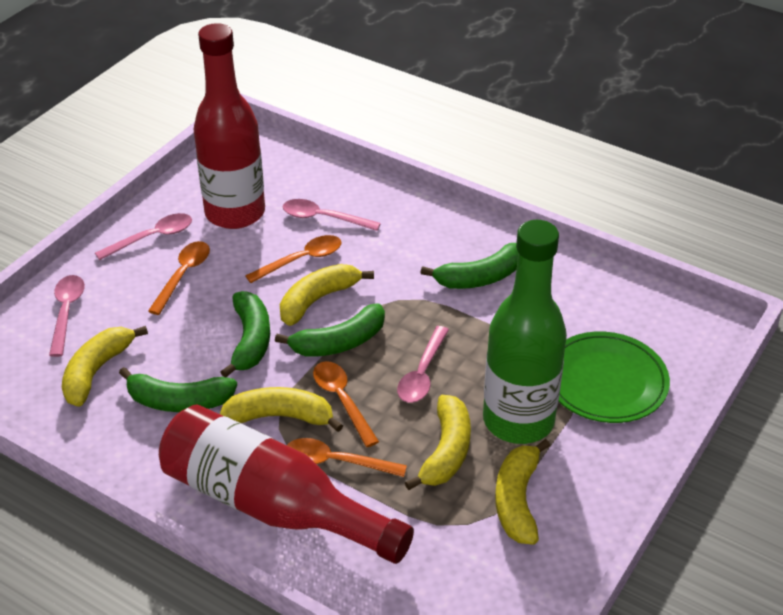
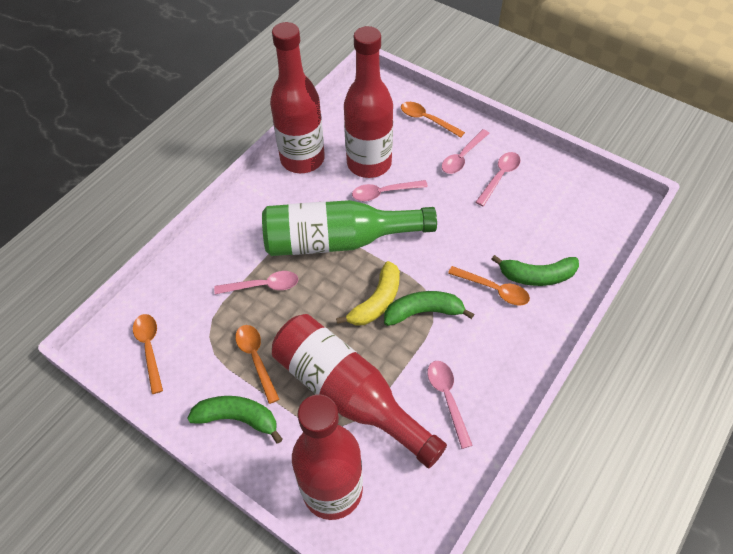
green banana: 4 -> 3
green plate: 1 -> 0
pink spoon: 4 -> 5
red bottle: 2 -> 4
yellow banana: 5 -> 1

